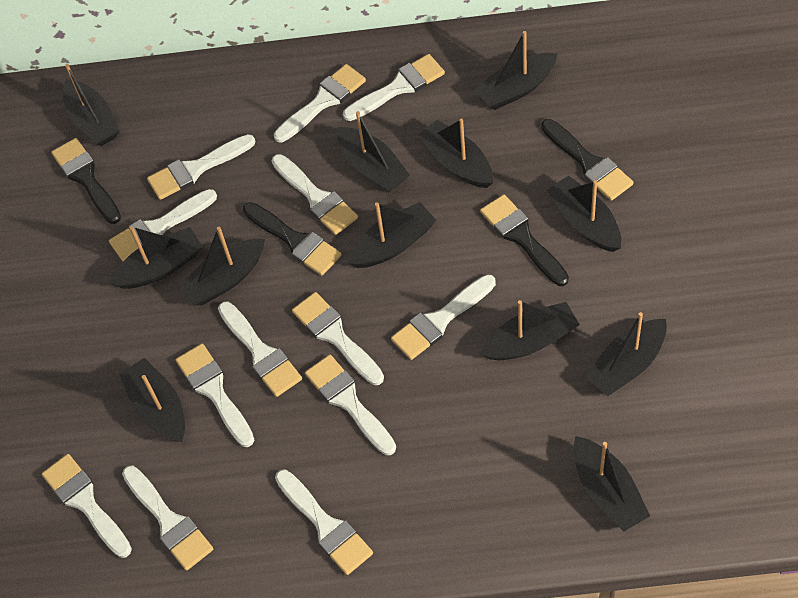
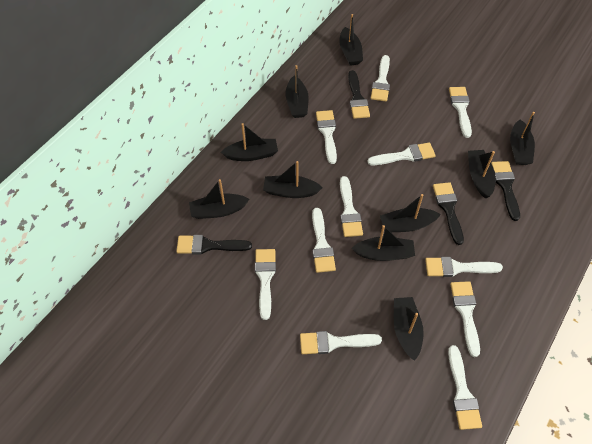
black boat: 12 -> 10
white brush: 13 -> 11

